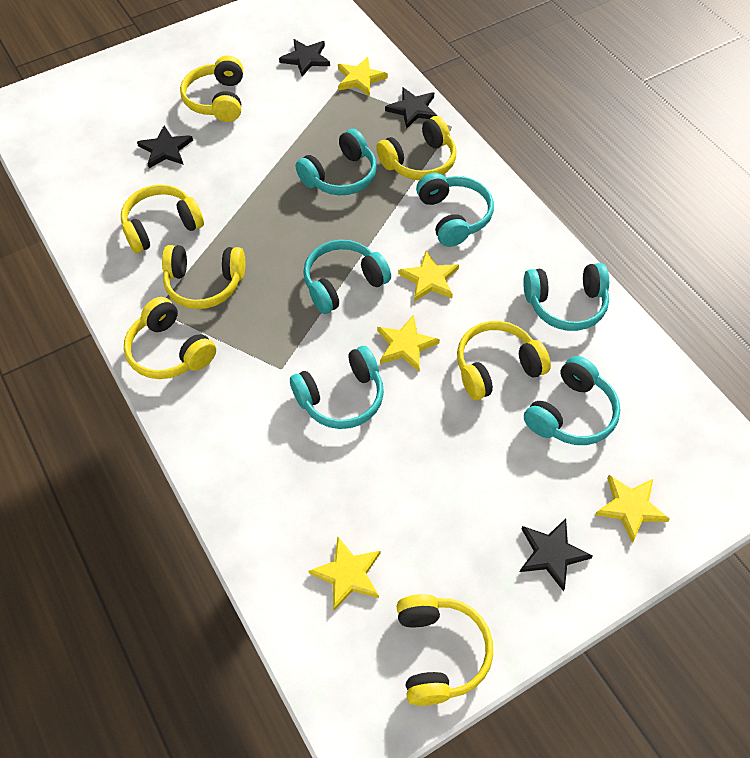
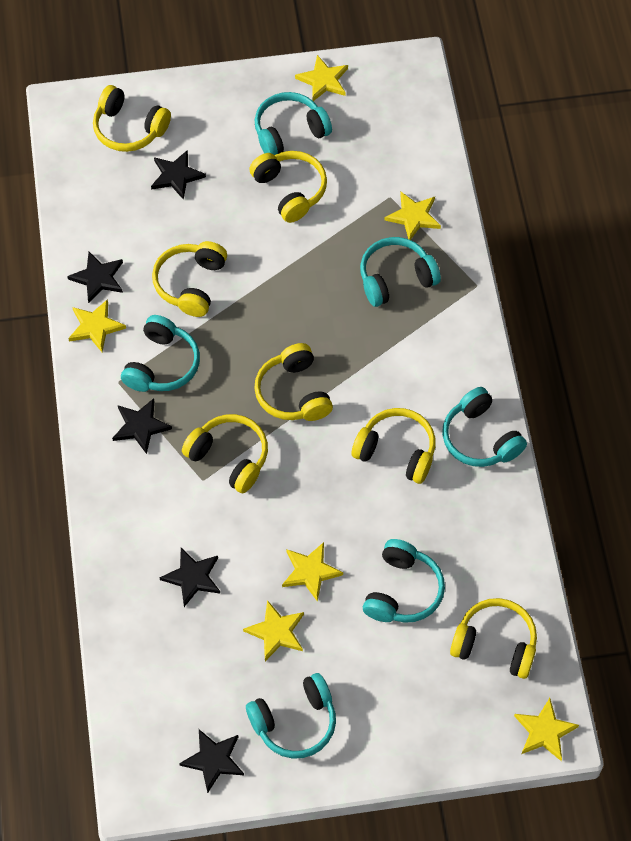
black star: 4 -> 5
yellow star: 5 -> 6

